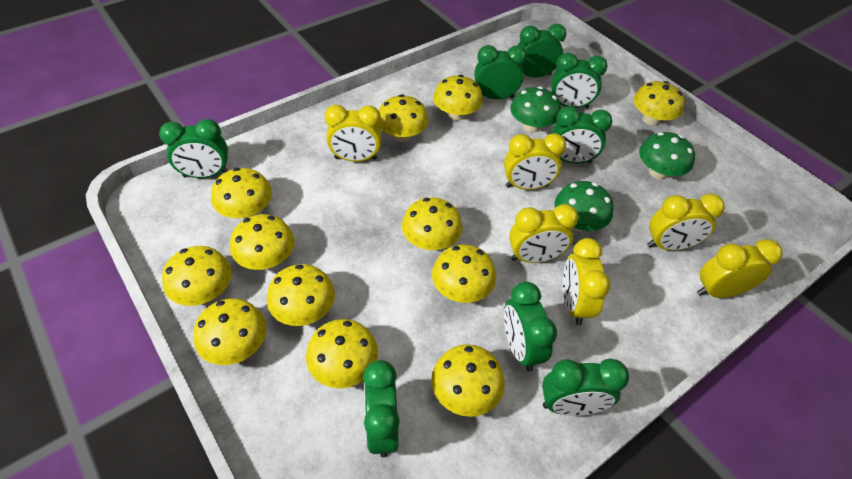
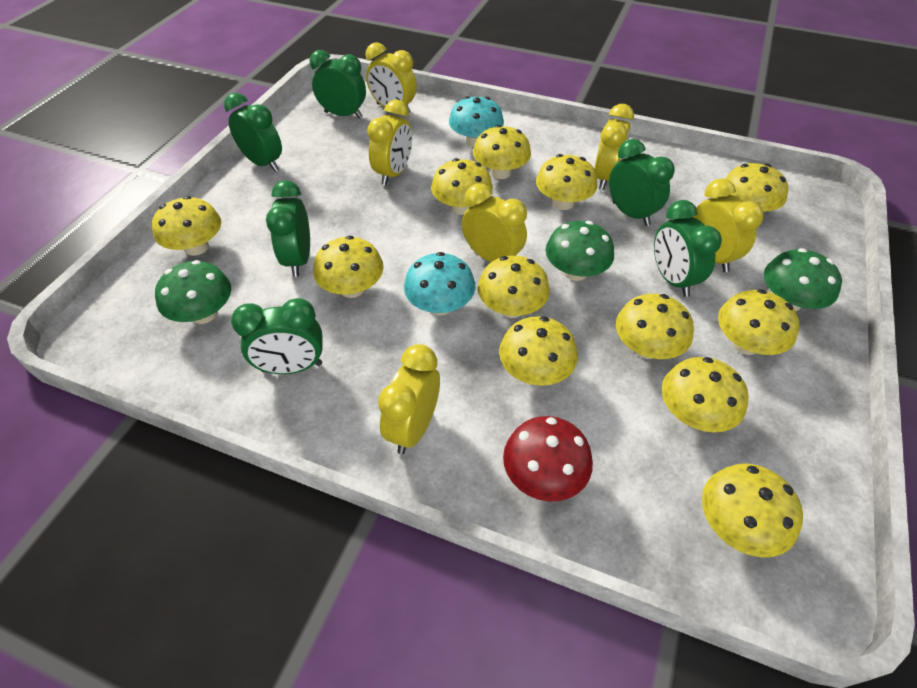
green clock: 8 -> 6
red mushroom: 0 -> 1
turquoise mushroom: 0 -> 2

